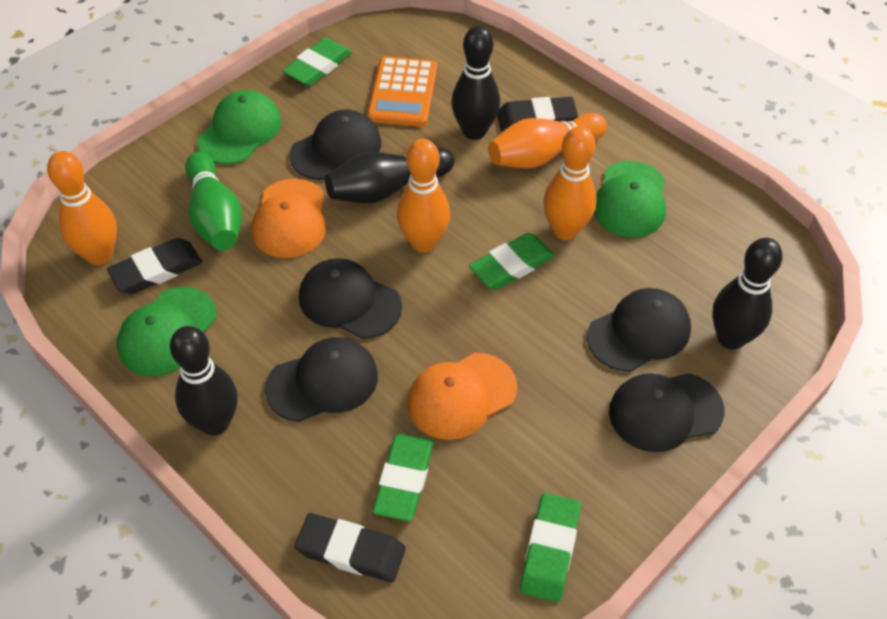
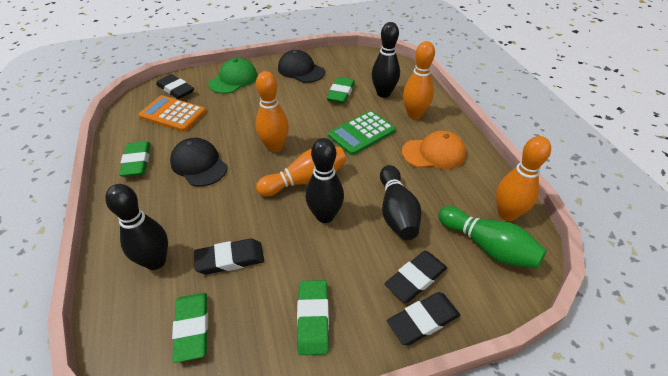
black cap: 5 -> 2
black eraser: 3 -> 4
green calculator: 0 -> 1
green cap: 3 -> 1
orange cap: 2 -> 1

